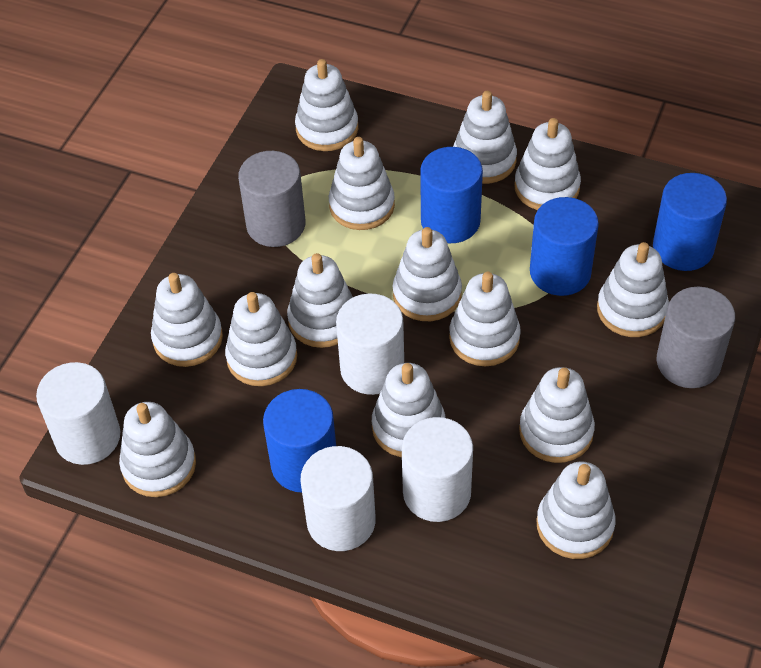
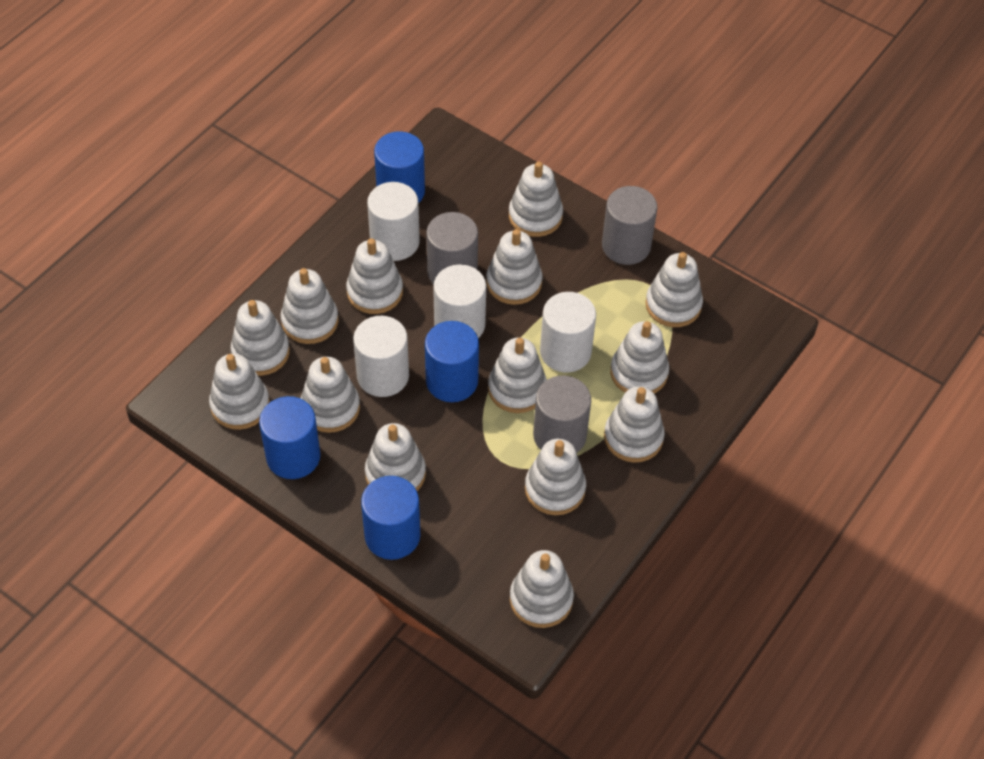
grey cylinder: 2 -> 3

